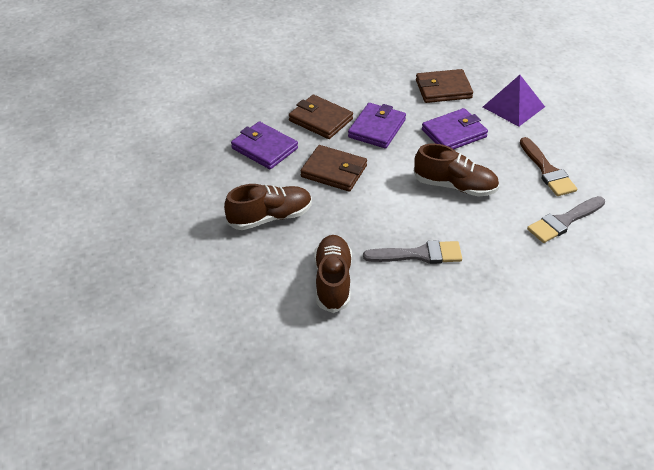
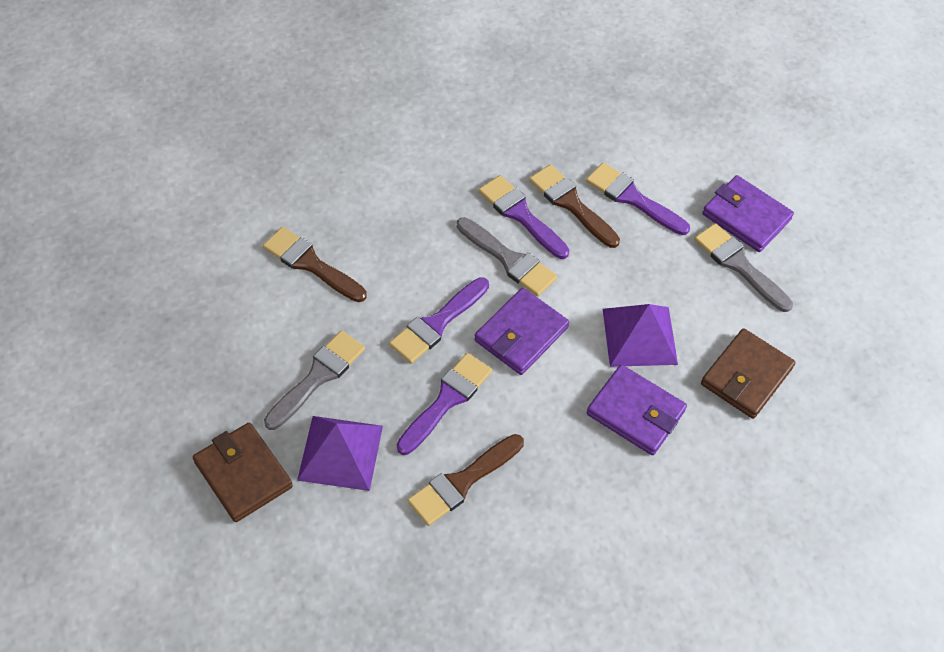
brown brush: 1 -> 3
brown shoe: 3 -> 0
brown wallet: 3 -> 2
grey brush: 2 -> 3
purple brush: 0 -> 4
purple pyramid: 1 -> 2

